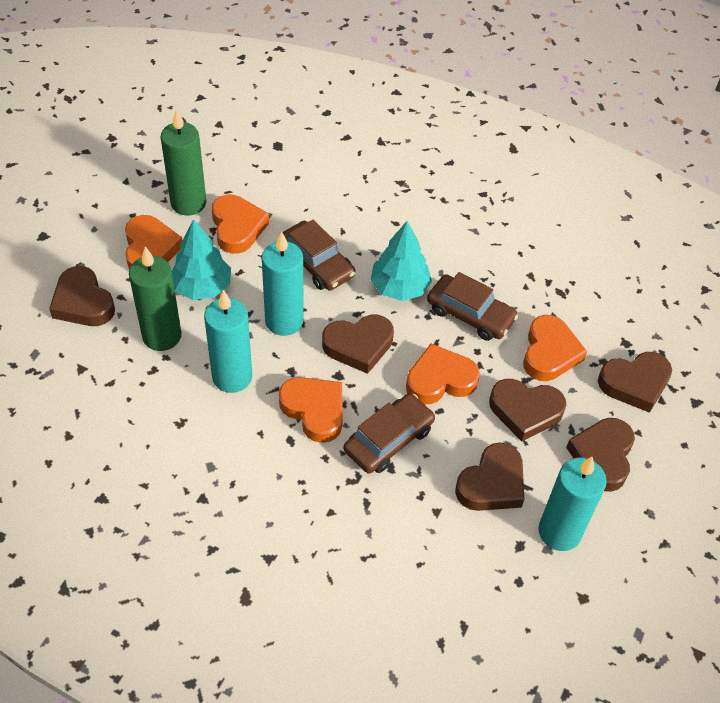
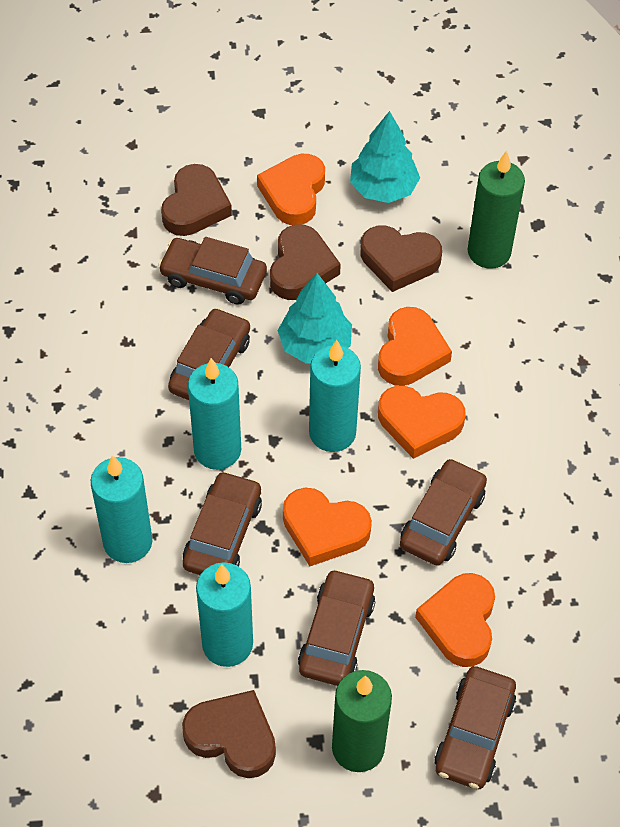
brown car: 3 -> 6
brown heart: 6 -> 4
turquoise candle: 3 -> 4

